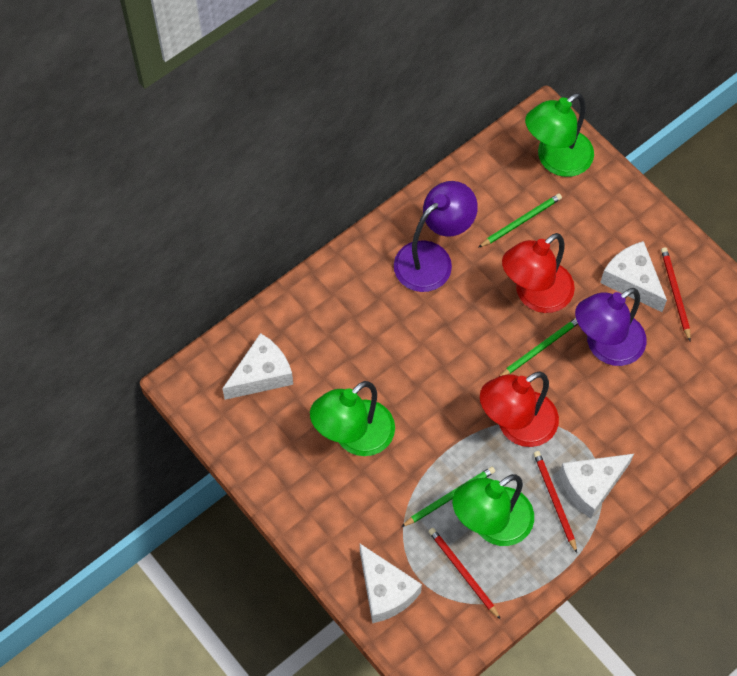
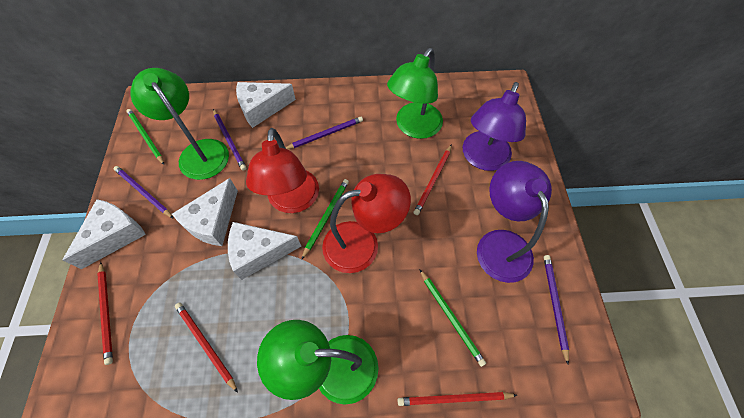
purple pencil: 0 -> 4
red pencil: 3 -> 4

